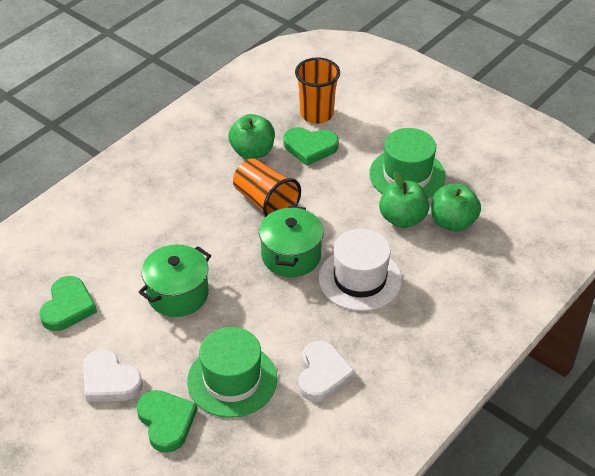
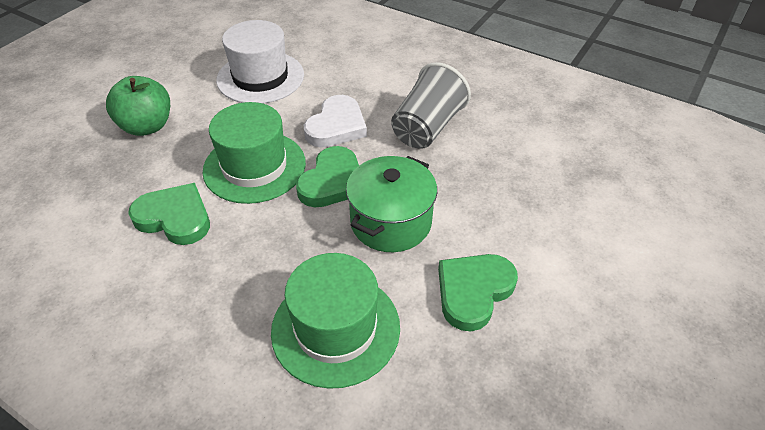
green apple: 3 -> 1
green pot: 2 -> 1
grey cup: 0 -> 1
orange cup: 2 -> 0
white heart: 2 -> 1

